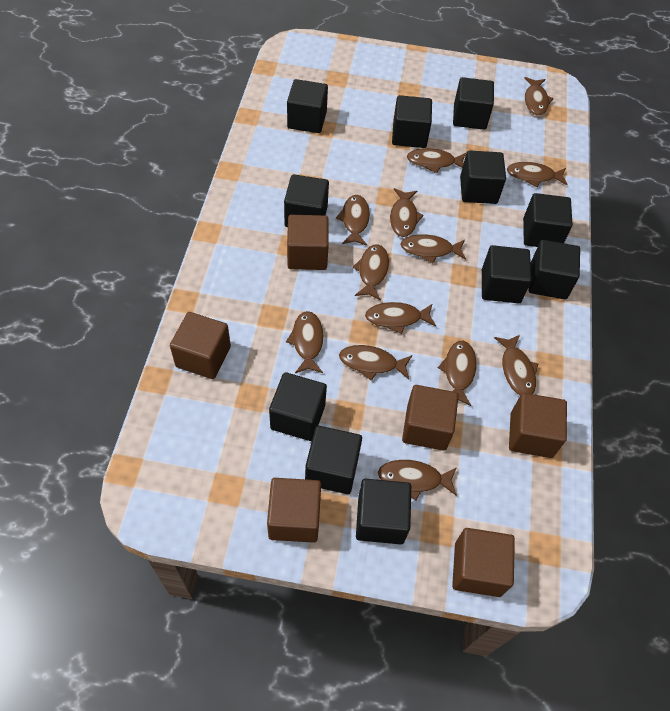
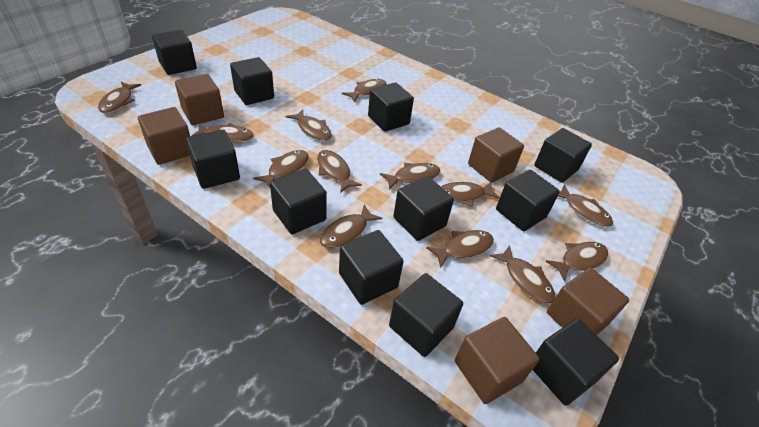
brown cube: 6 -> 5

